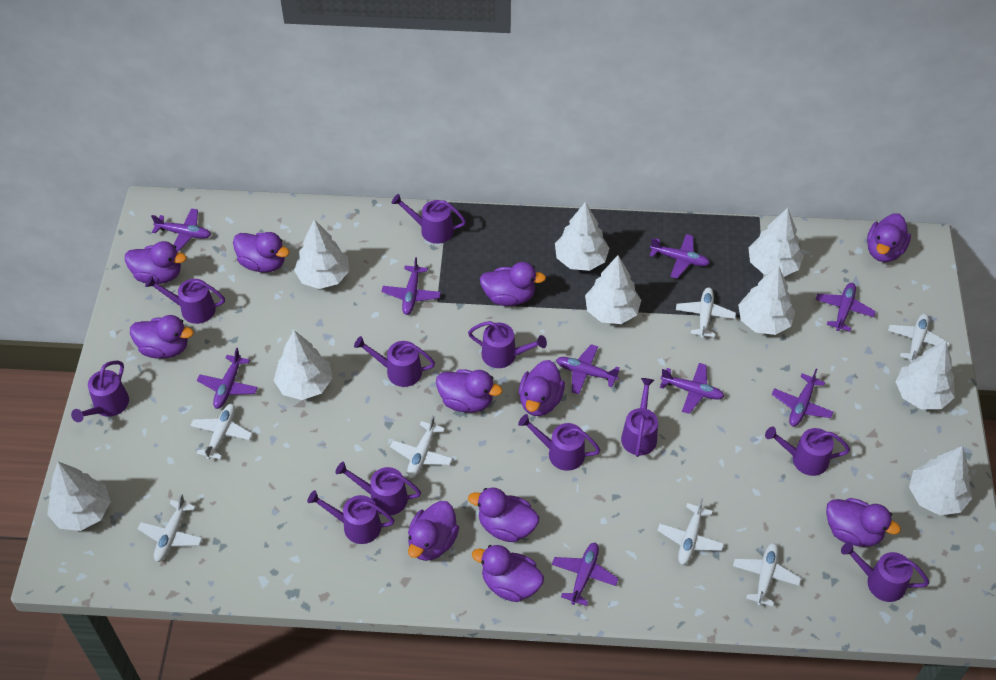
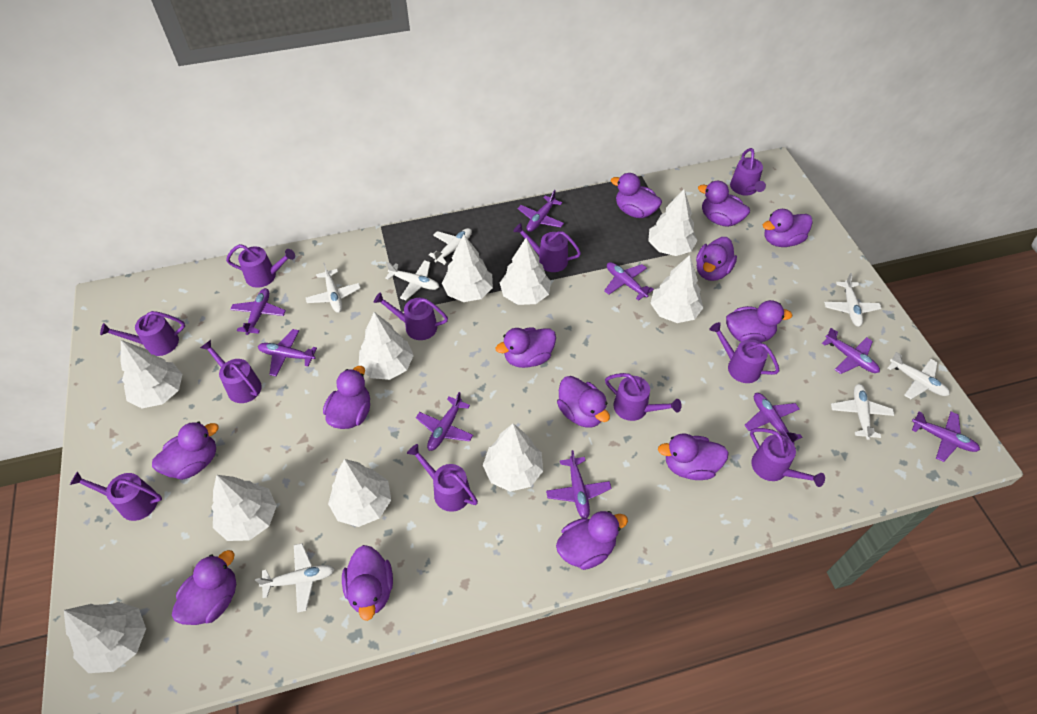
purple duck: 11 -> 13
white tree: 9 -> 10

